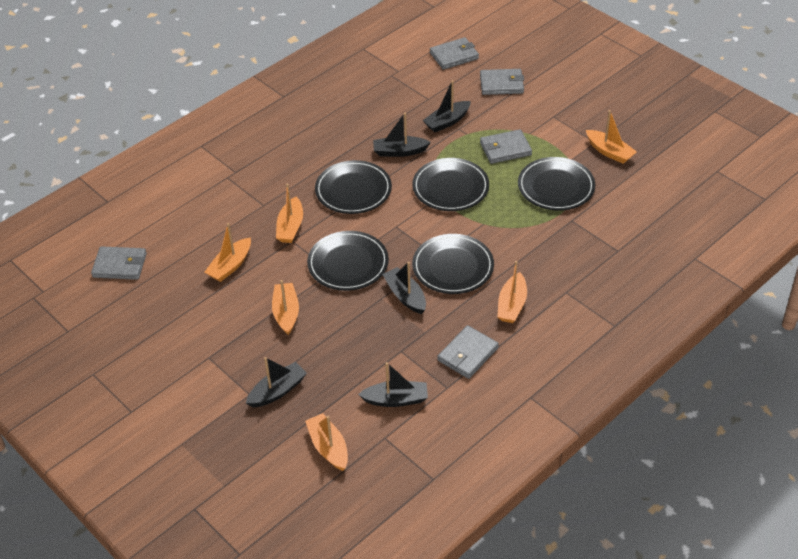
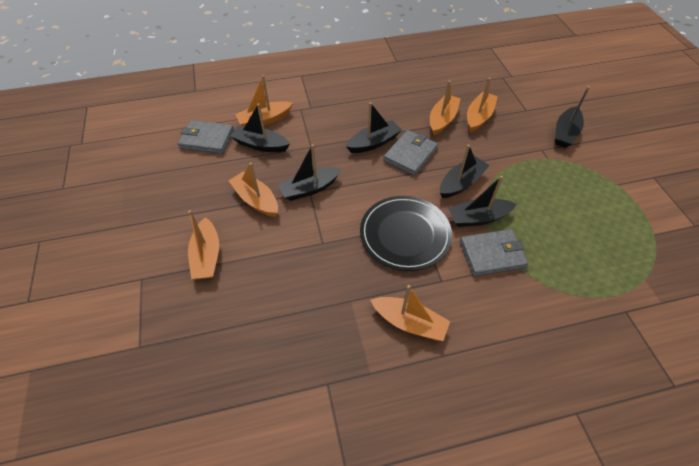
black boat: 5 -> 6
black plate: 5 -> 1
grey wallet: 5 -> 3

